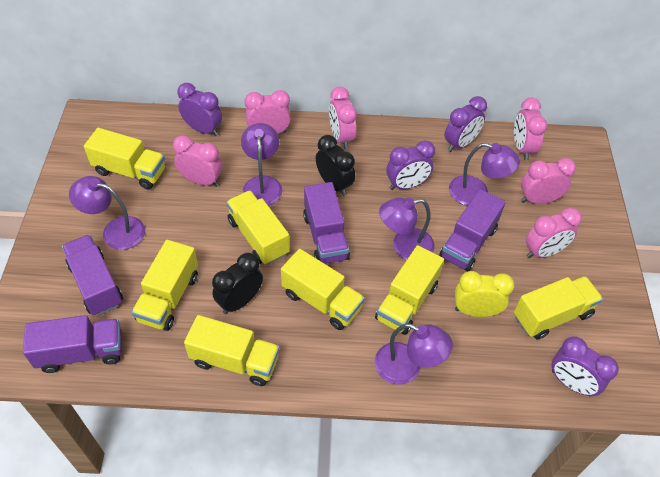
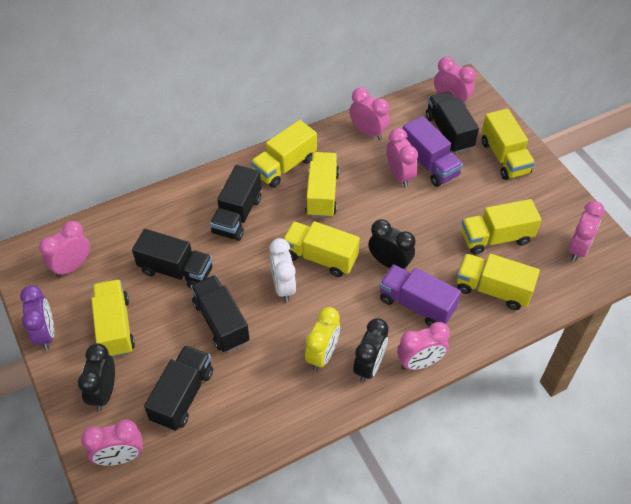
black clock: 2 -> 3
black truck: 0 -> 5
pink clock: 6 -> 7
purple clock: 4 -> 1
purple lamp: 5 -> 0
purple truck: 4 -> 2
white clock: 0 -> 1

